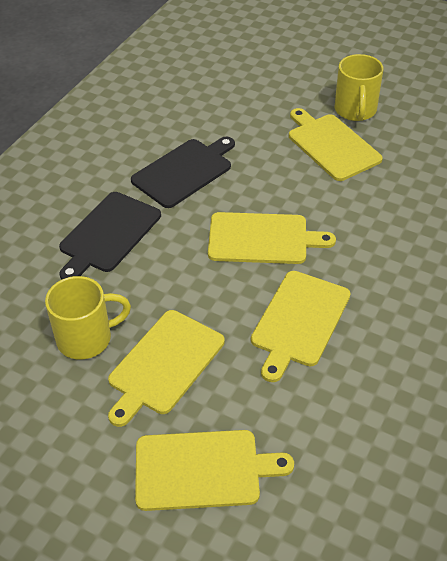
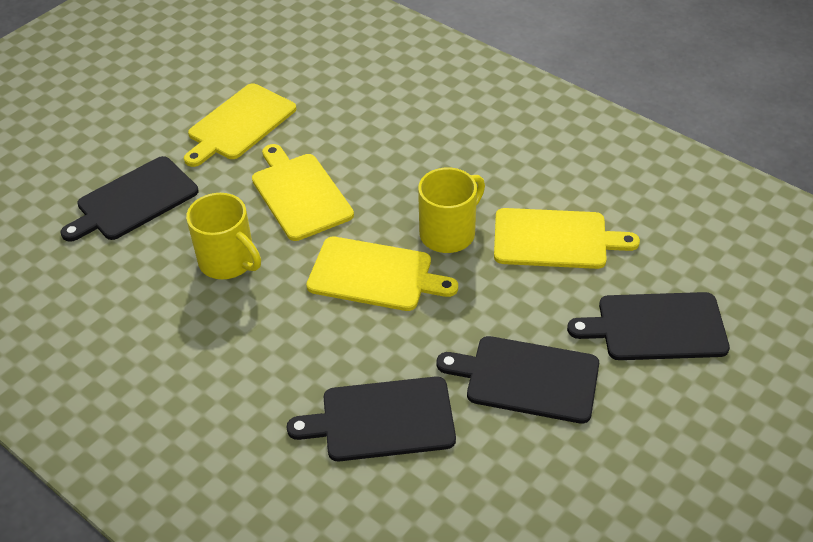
black cutting board: 2 -> 4
yellow cutting board: 5 -> 4

